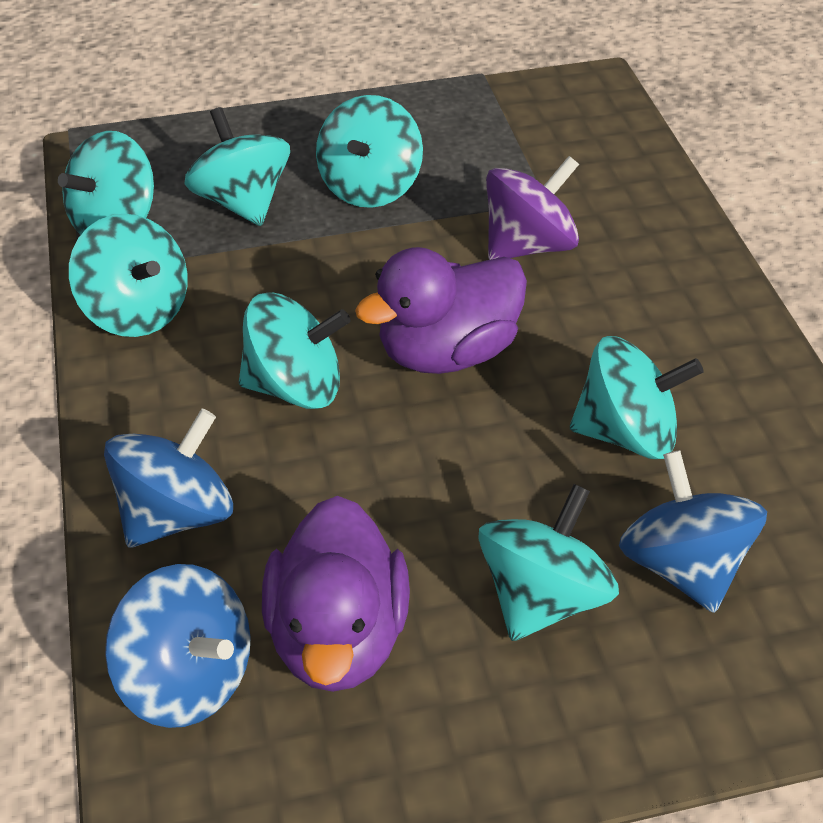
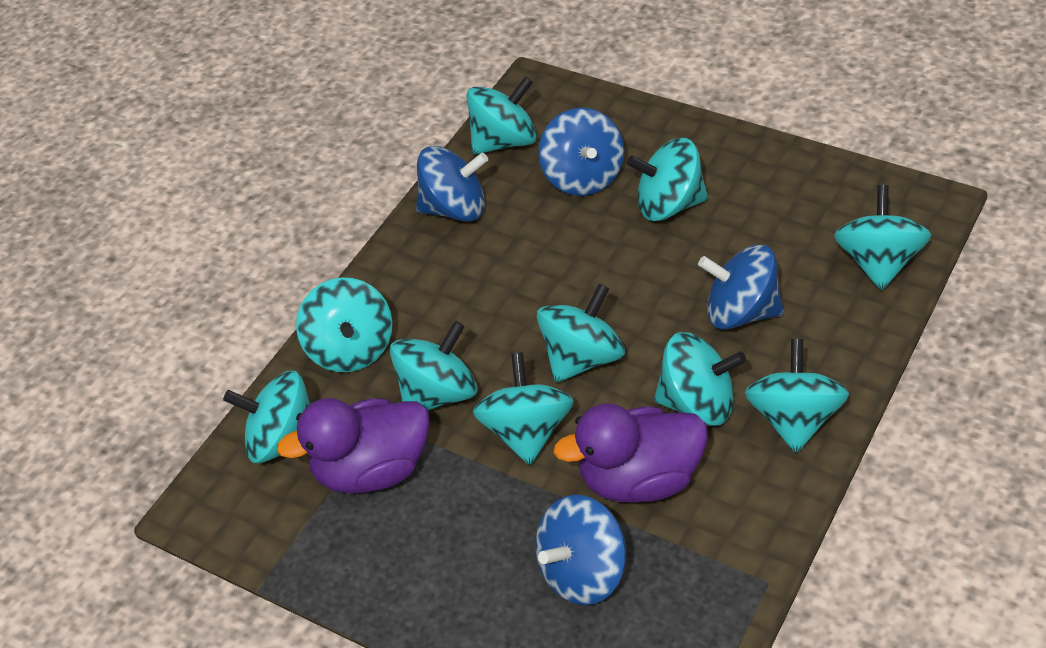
blue spinning top: 3 -> 4
purple spinning top: 1 -> 0
turquoise spinning top: 7 -> 10

